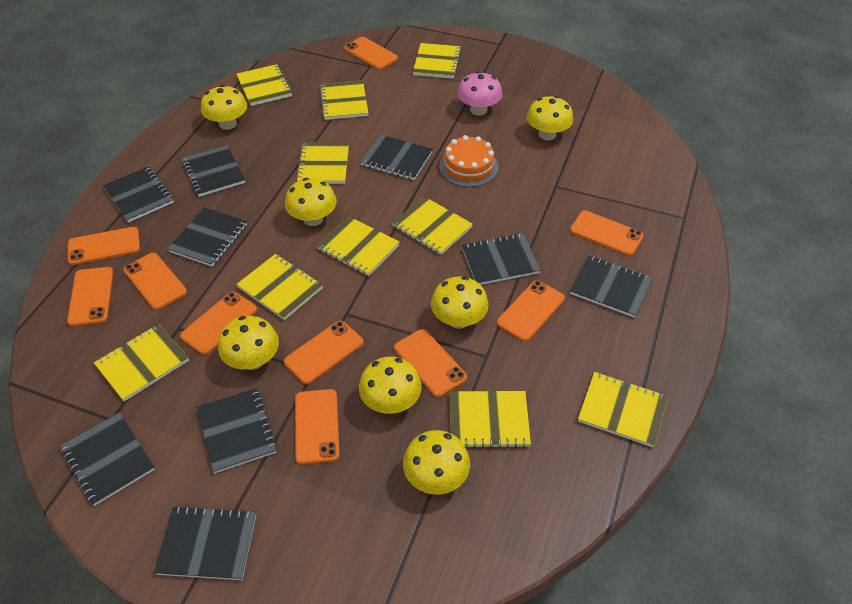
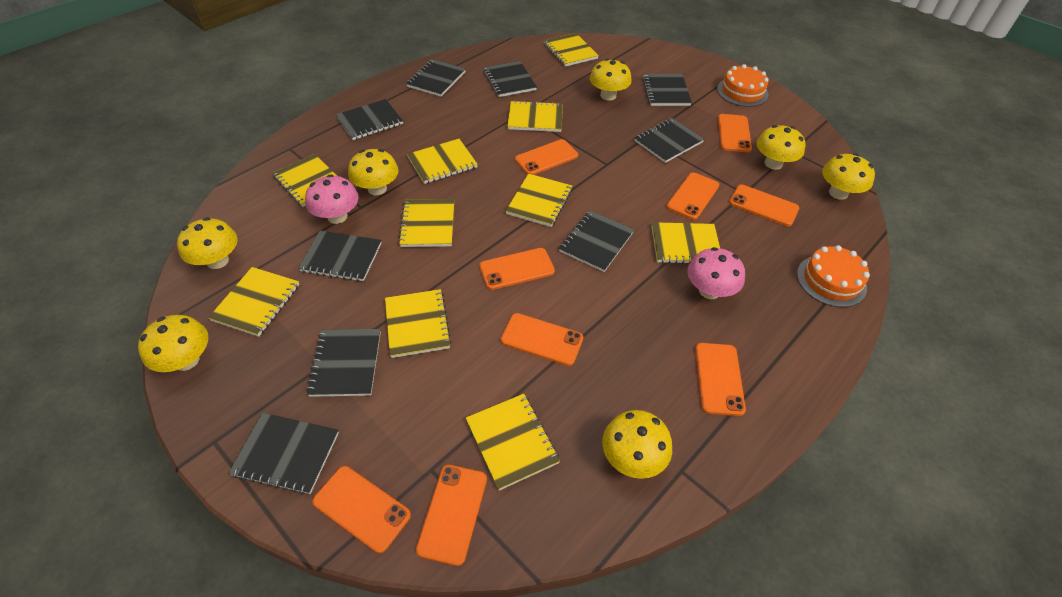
orange cake: 1 -> 2
orange phone: 10 -> 9
pink mushroom: 1 -> 2

